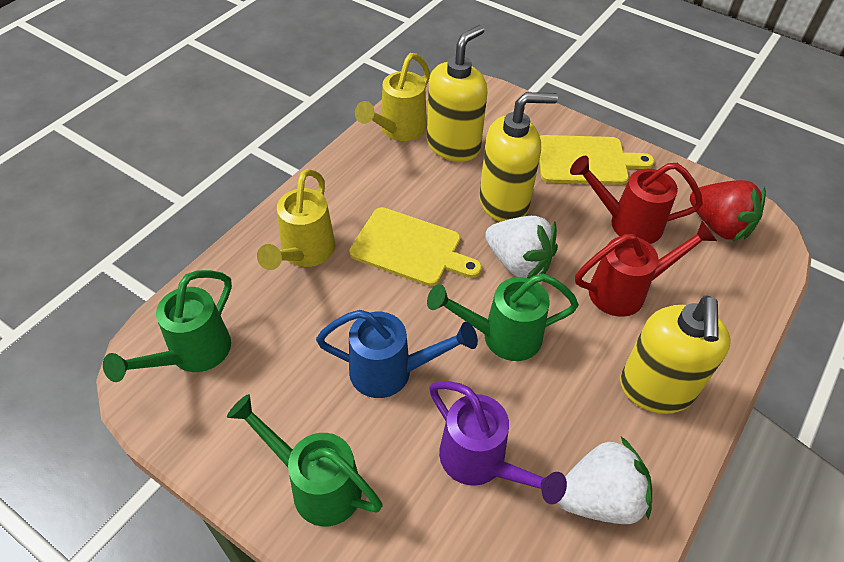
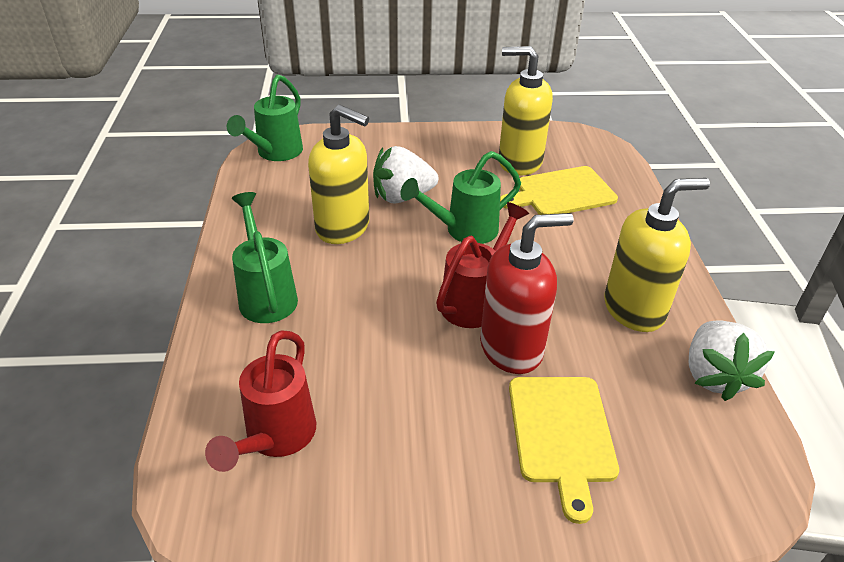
blue watering can: 1 -> 0
purple watering can: 1 -> 0
red soap dispenser: 0 -> 1
red strawberry: 1 -> 0
yellow watering can: 2 -> 0

